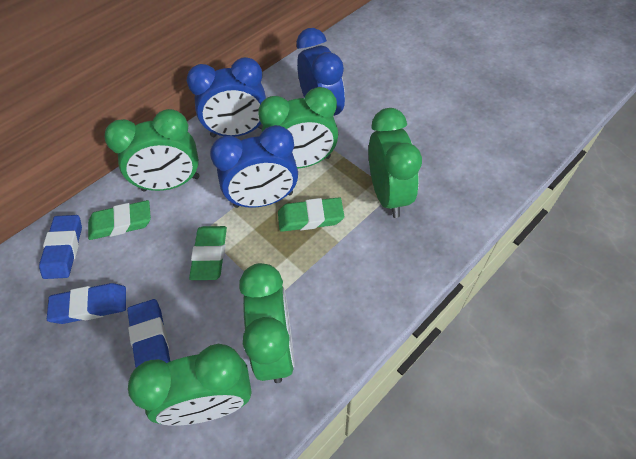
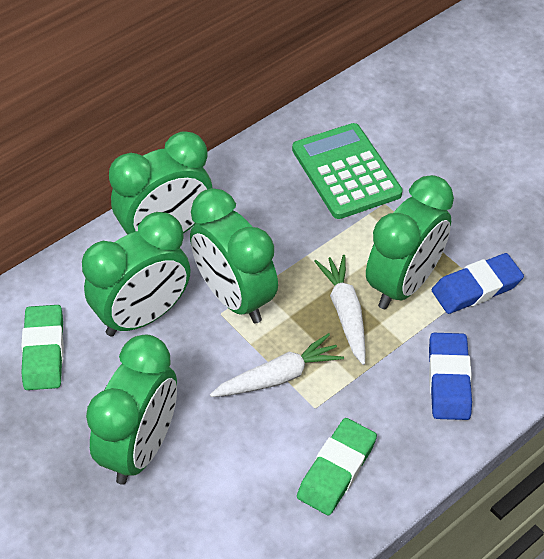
blue clock: 3 -> 0
blue eraser: 3 -> 2
green calculator: 0 -> 1
green eraser: 3 -> 2
white carrot: 0 -> 2

